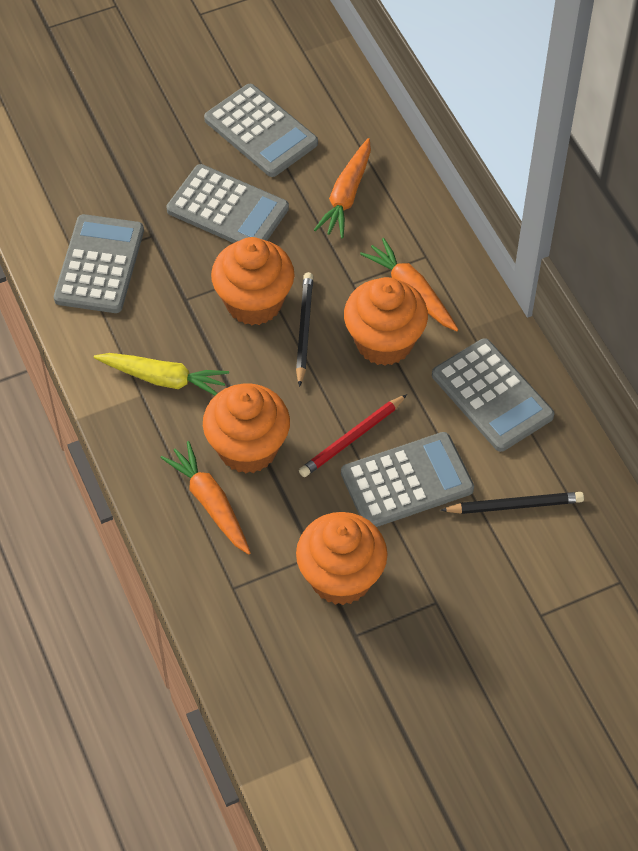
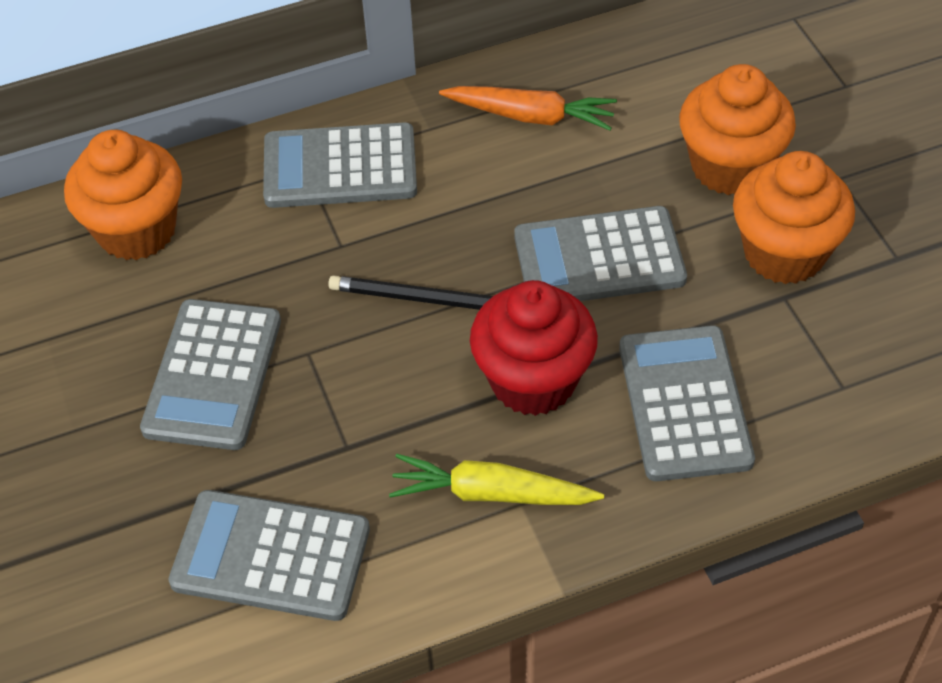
black pencil: 2 -> 1
orange carrot: 3 -> 1
orange cupcake: 4 -> 3
red cupcake: 0 -> 1
red pencil: 1 -> 0

